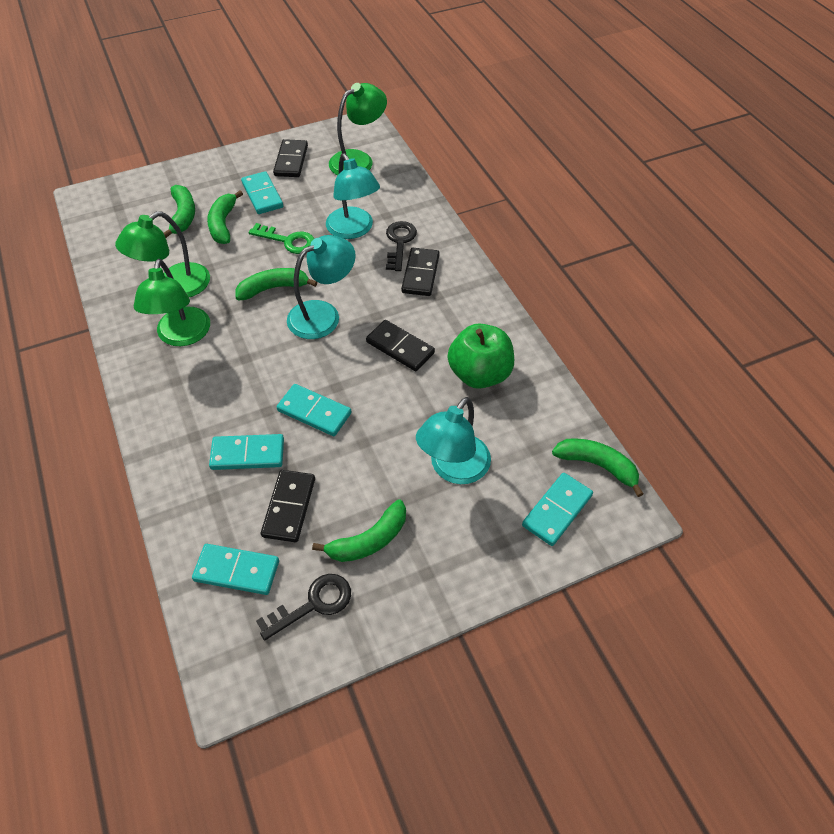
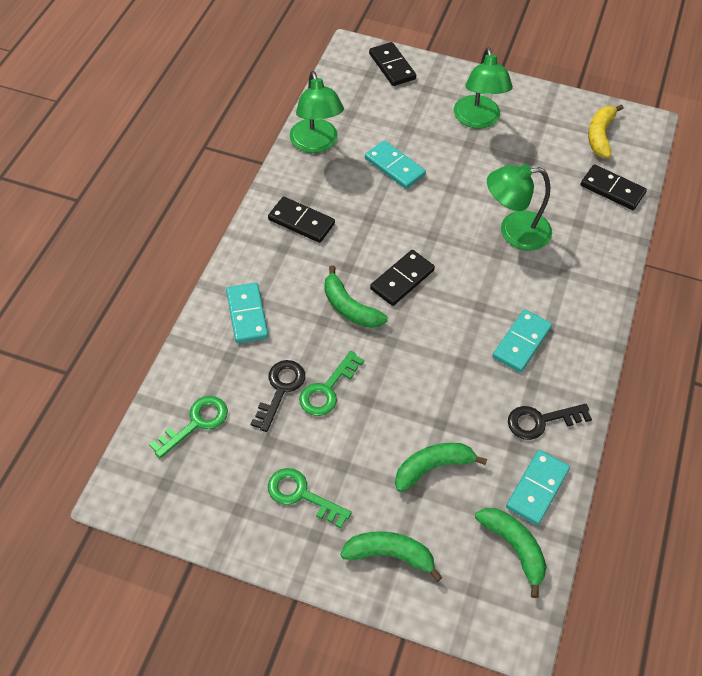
green apple: 1 -> 0
green banana: 5 -> 4
green key: 1 -> 3
turquoise domino: 5 -> 4
turquoise lamp: 3 -> 0
yellow banana: 0 -> 1

